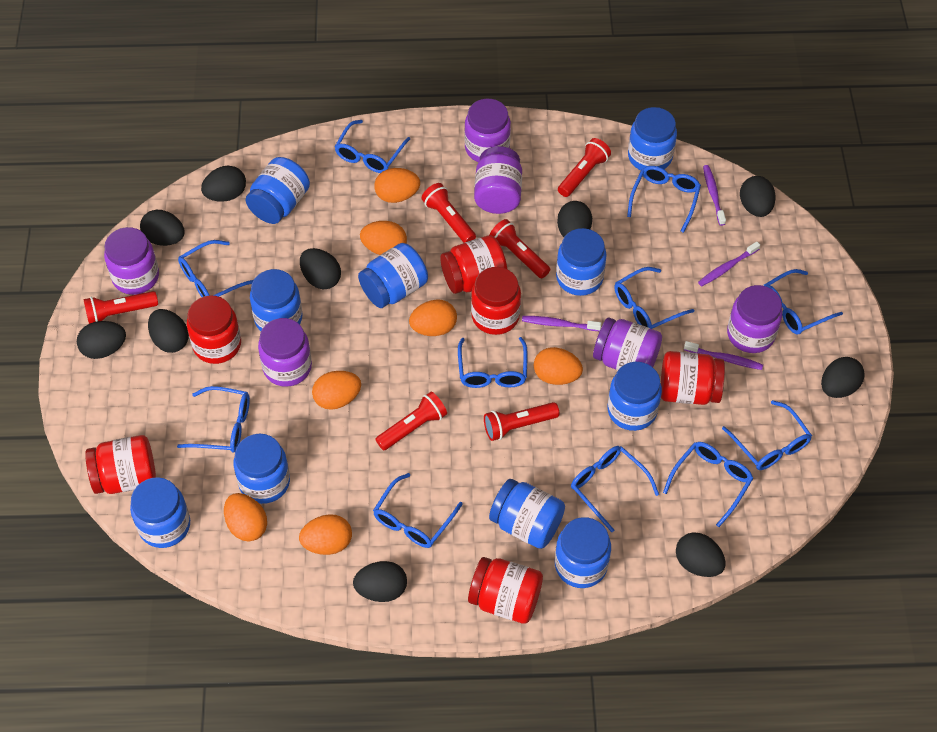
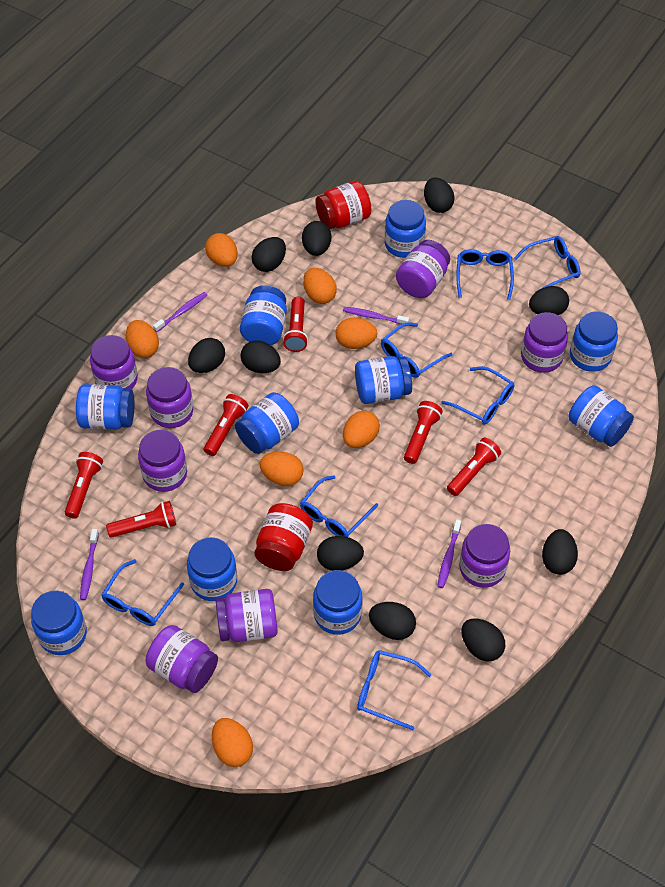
blue glasses: 11 -> 7
purple jar: 6 -> 8
red jar: 6 -> 2

